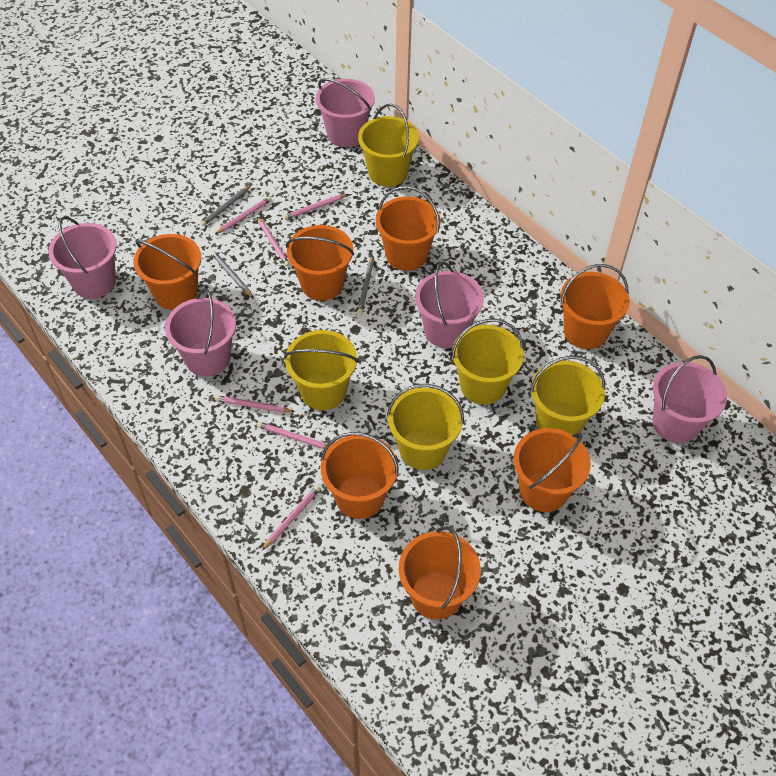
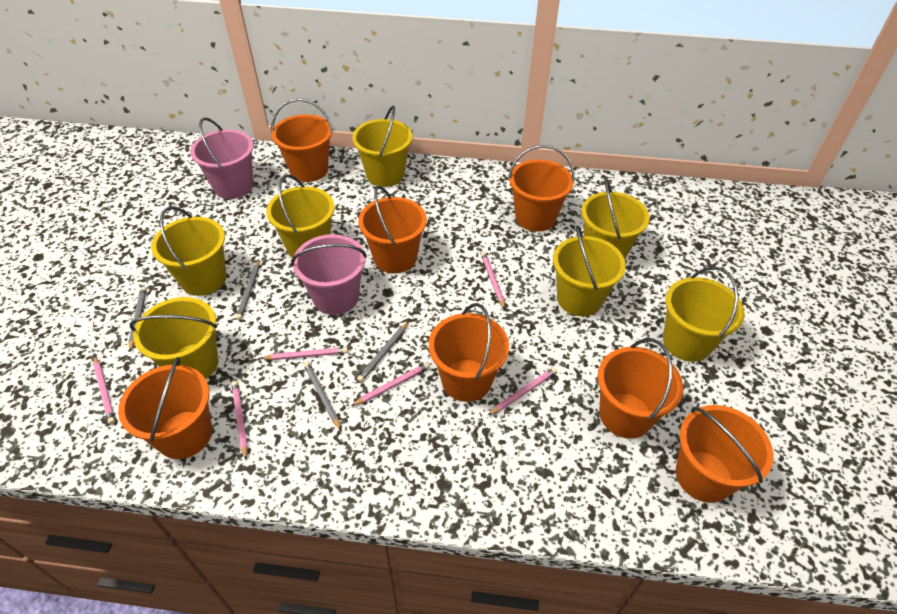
grey pencil: 3 -> 4
pink bucket: 5 -> 2
yellow bucket: 5 -> 7

